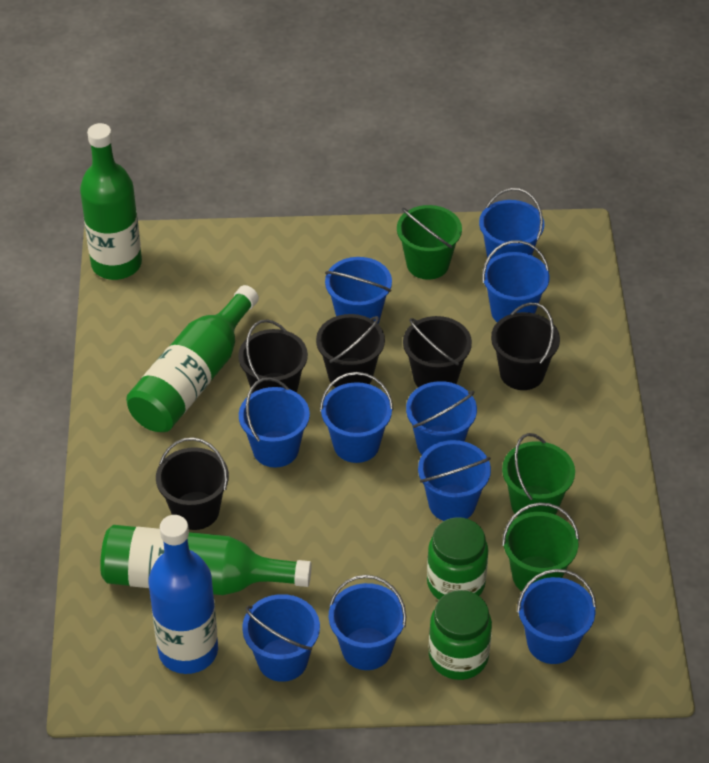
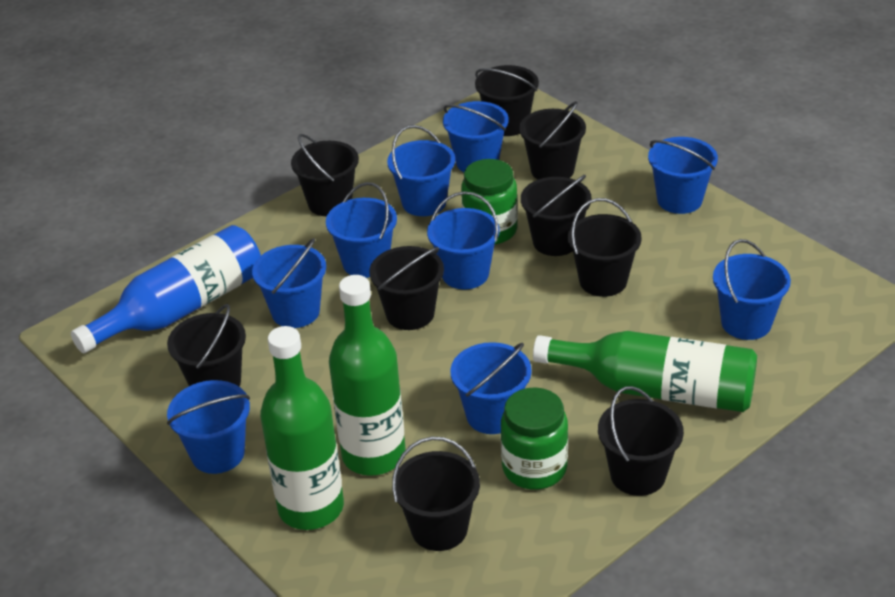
black bucket: 5 -> 9
blue bucket: 10 -> 9
green bucket: 3 -> 0

